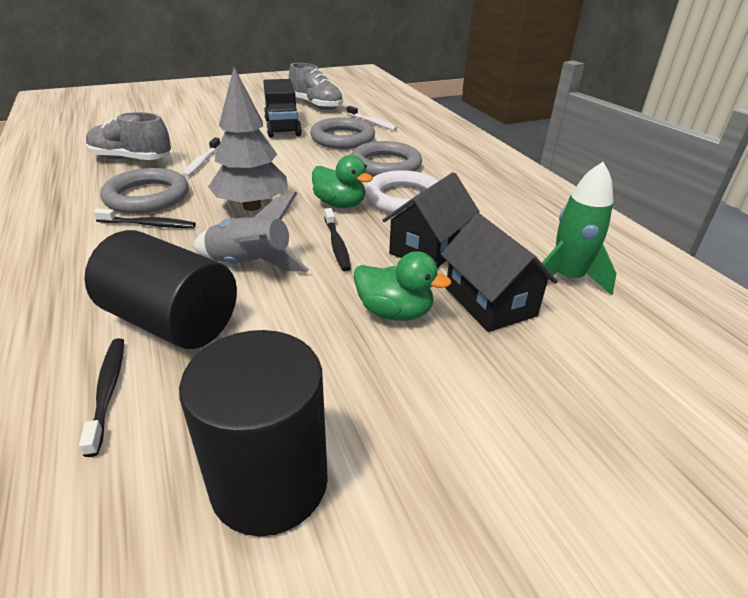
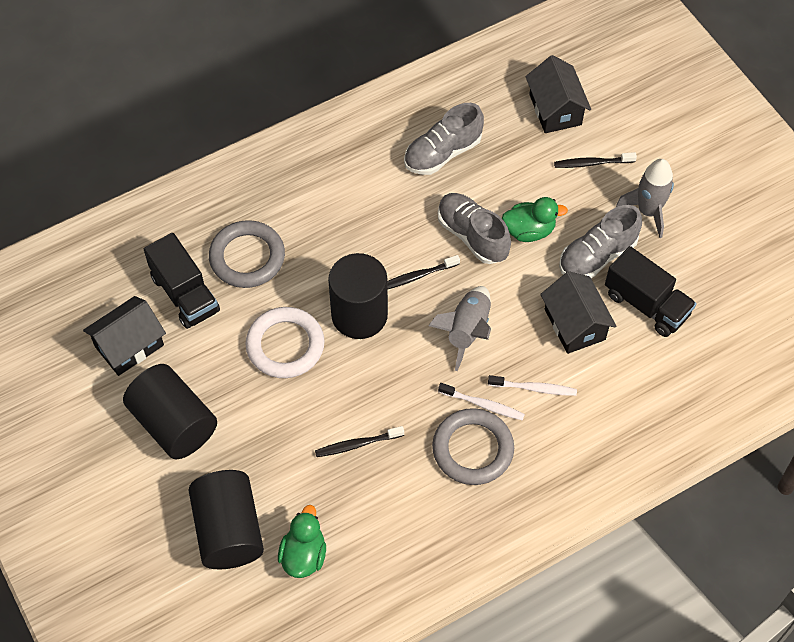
black cylinder: 2 -> 3
black house: 2 -> 3
black truck: 1 -> 2
green rocket: 1 -> 0
grey ring: 3 -> 2
grey rocket: 1 -> 2
grey shoe: 2 -> 3
grey tree: 1 -> 0

